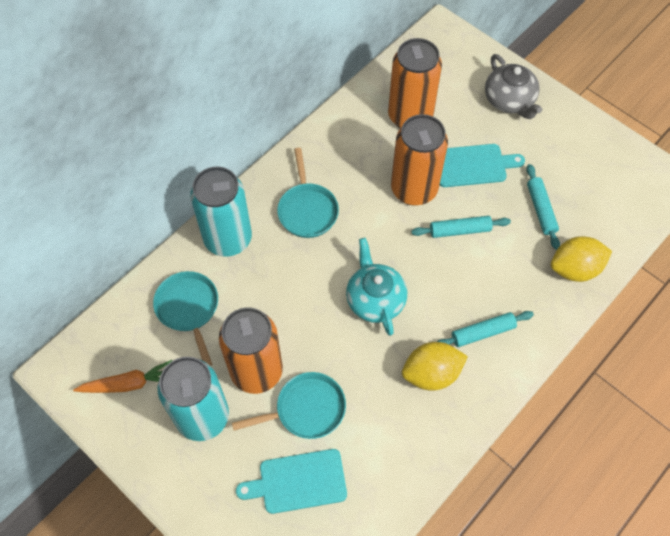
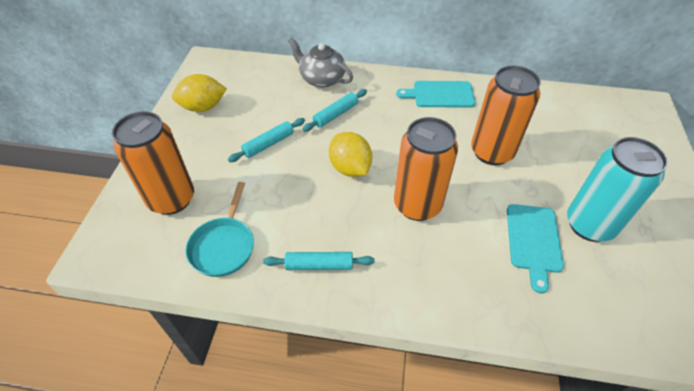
orange carrot: 1 -> 0
turquoise can: 2 -> 1
turquoise pan: 3 -> 1
turquoise teapot: 1 -> 0

